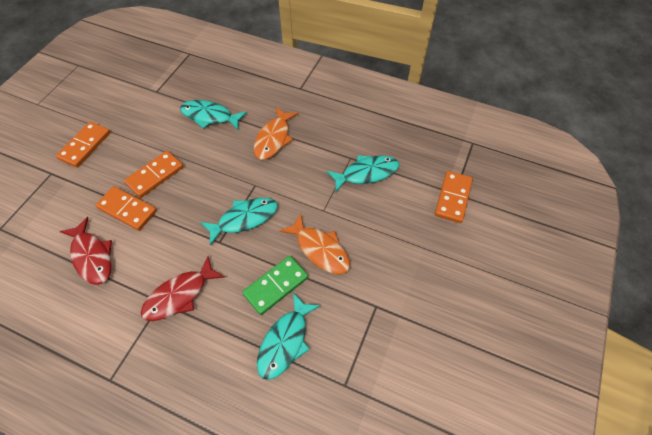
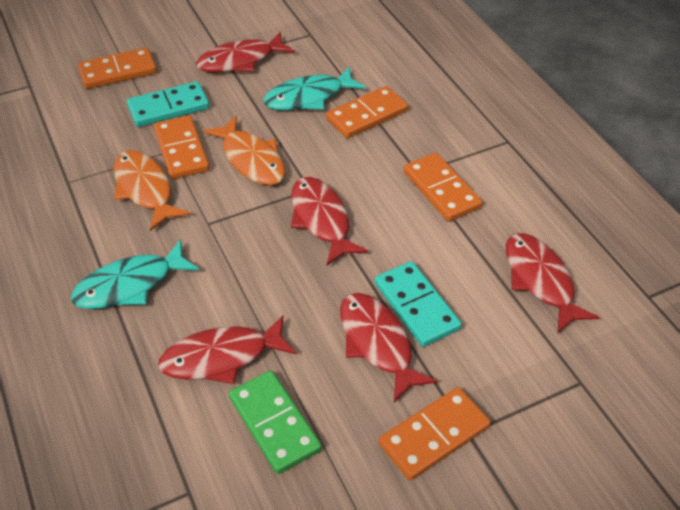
orange domino: 4 -> 5
red fish: 2 -> 5
turquoise domino: 0 -> 2
turquoise fish: 4 -> 2

